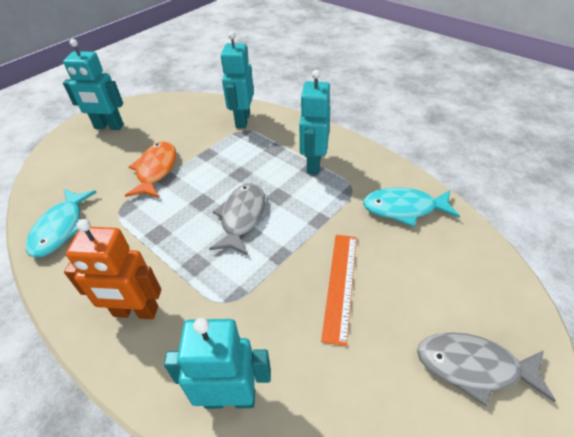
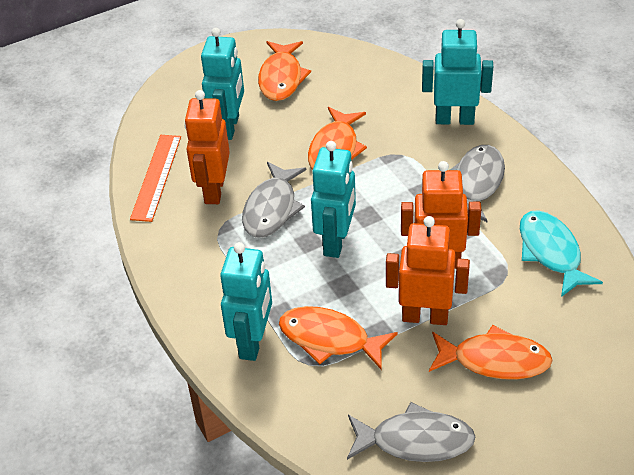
grey fish: 2 -> 3
orange fish: 1 -> 4
orange robot: 1 -> 3
turquoise fish: 2 -> 1

